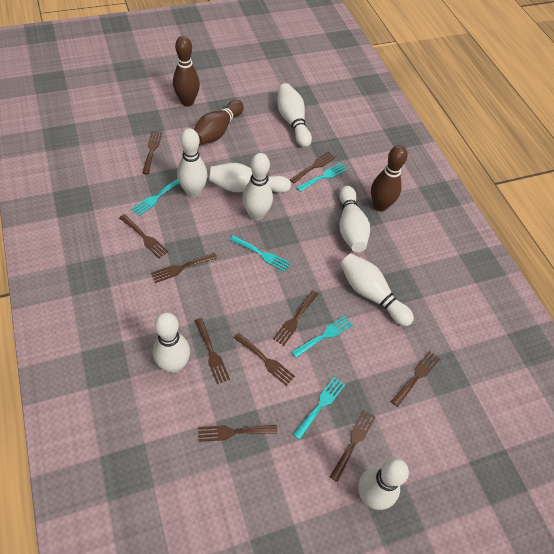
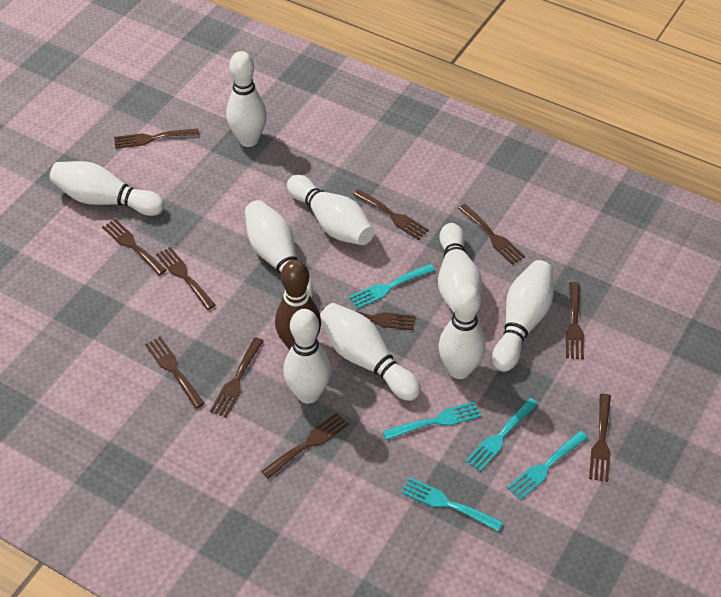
brown bowling pin: 3 -> 1
brown fork: 10 -> 11
white bowling pin: 8 -> 9

